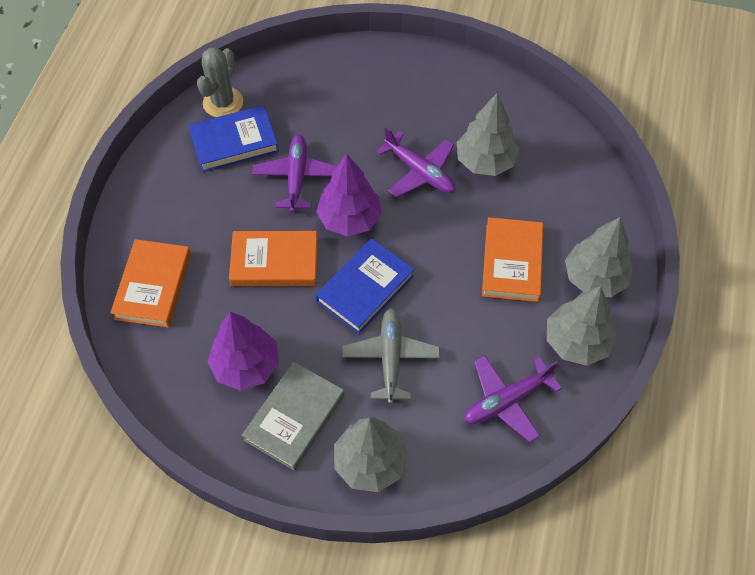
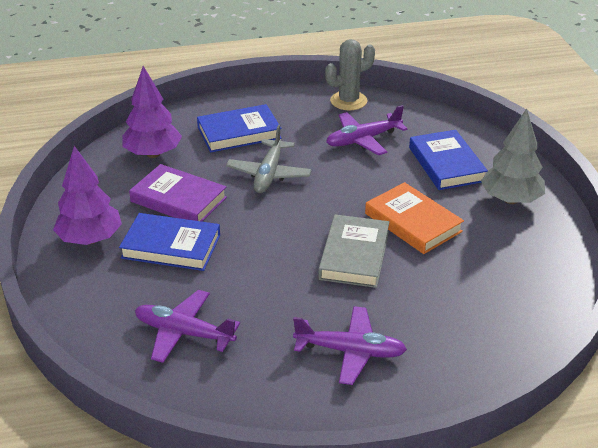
blue book: 2 -> 3
grey tree: 4 -> 1
orange book: 3 -> 1
purple book: 0 -> 1

